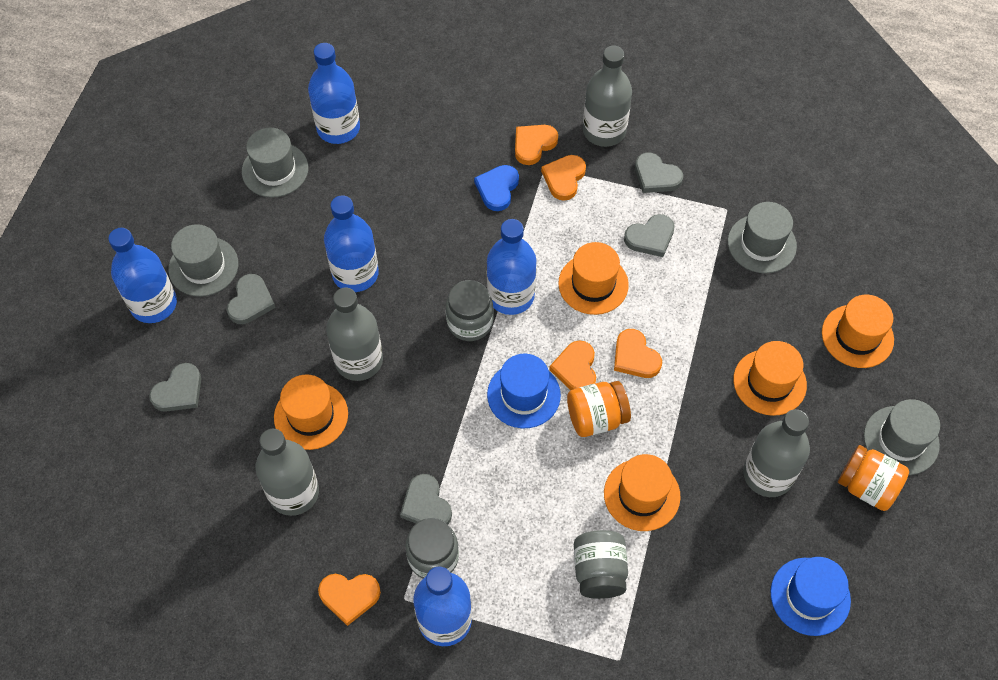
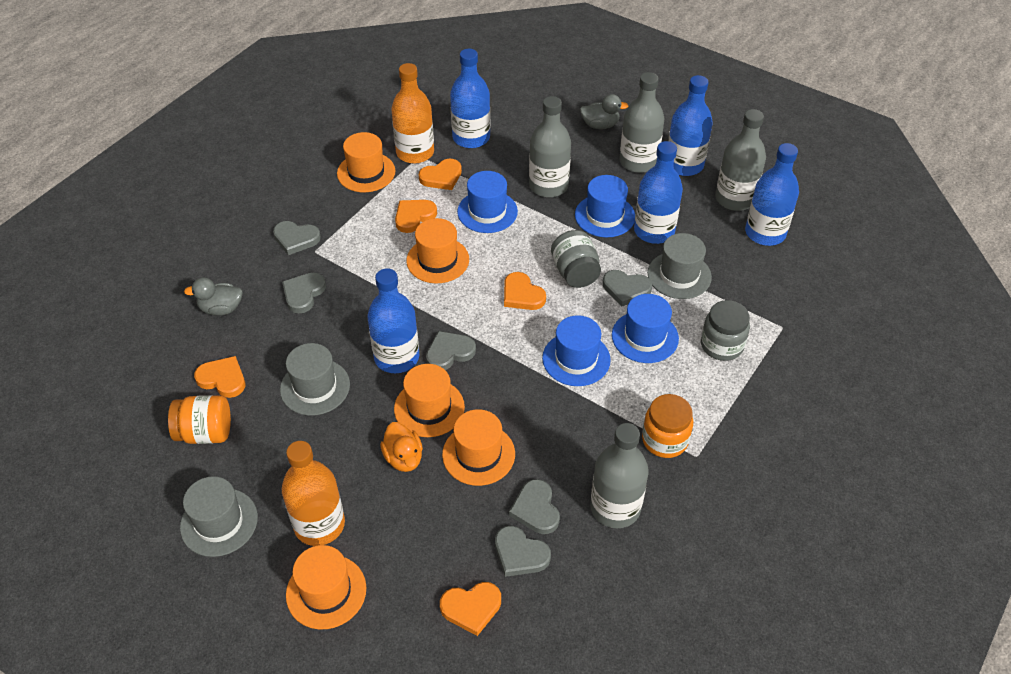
blue hat: 2 -> 4
blue heart: 1 -> 0
grey duck: 0 -> 2
grey hat: 4 -> 3
grey heart: 5 -> 6
grey jar: 3 -> 2
orange bottle: 0 -> 2
orange duck: 0 -> 1

